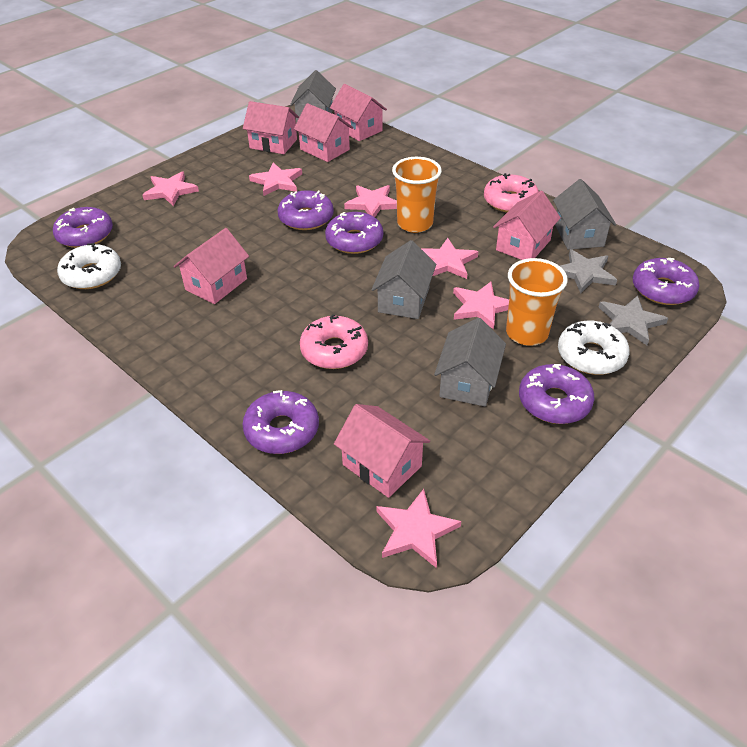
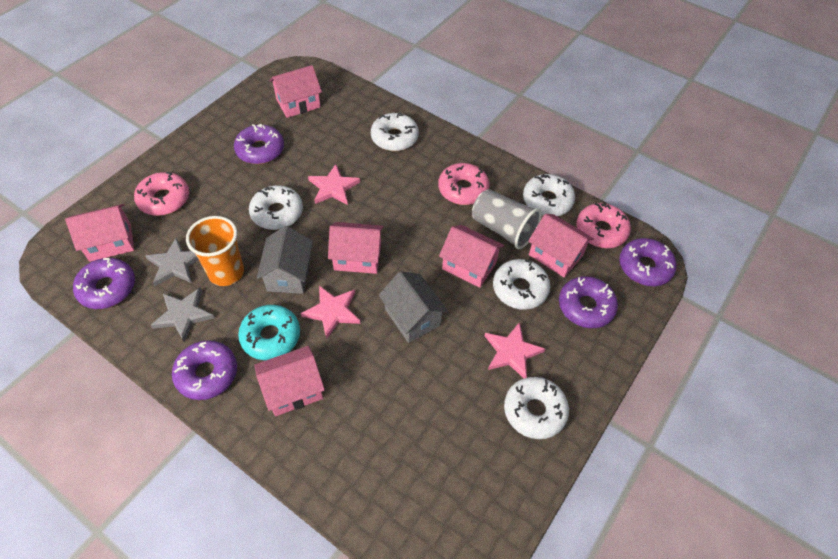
grey cup: 0 -> 1
grey house: 4 -> 2
orange cup: 2 -> 1
pink donut: 2 -> 3
pink star: 6 -> 3
purple donut: 6 -> 5
turquoise donut: 0 -> 1
white donut: 2 -> 5

